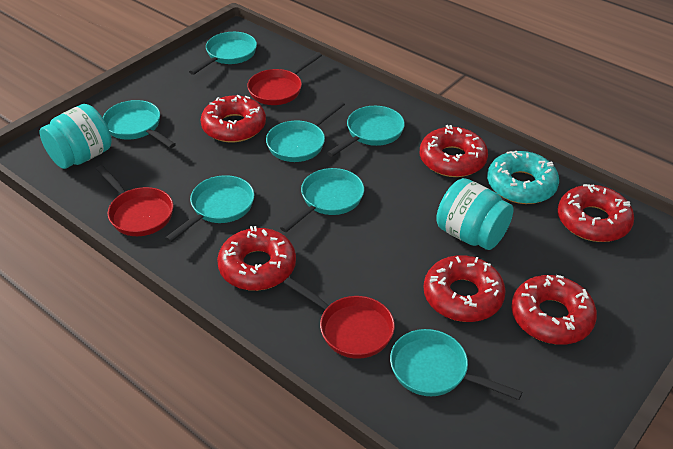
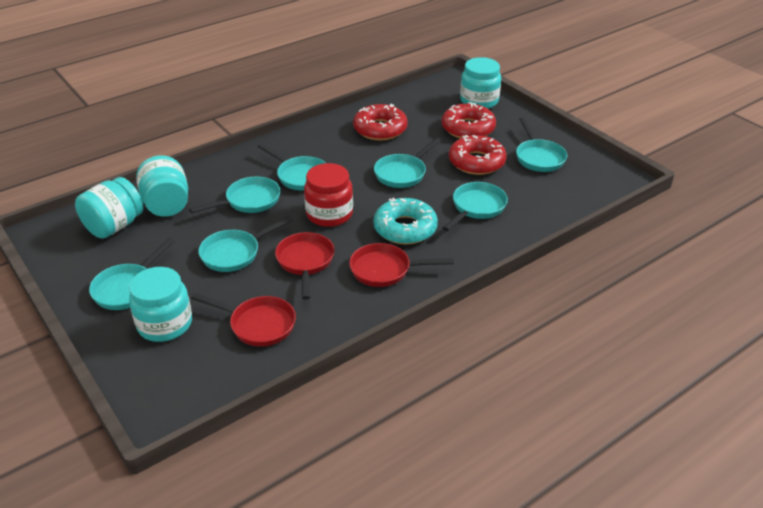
red donut: 6 -> 3
red jar: 0 -> 1
turquoise jar: 2 -> 4

